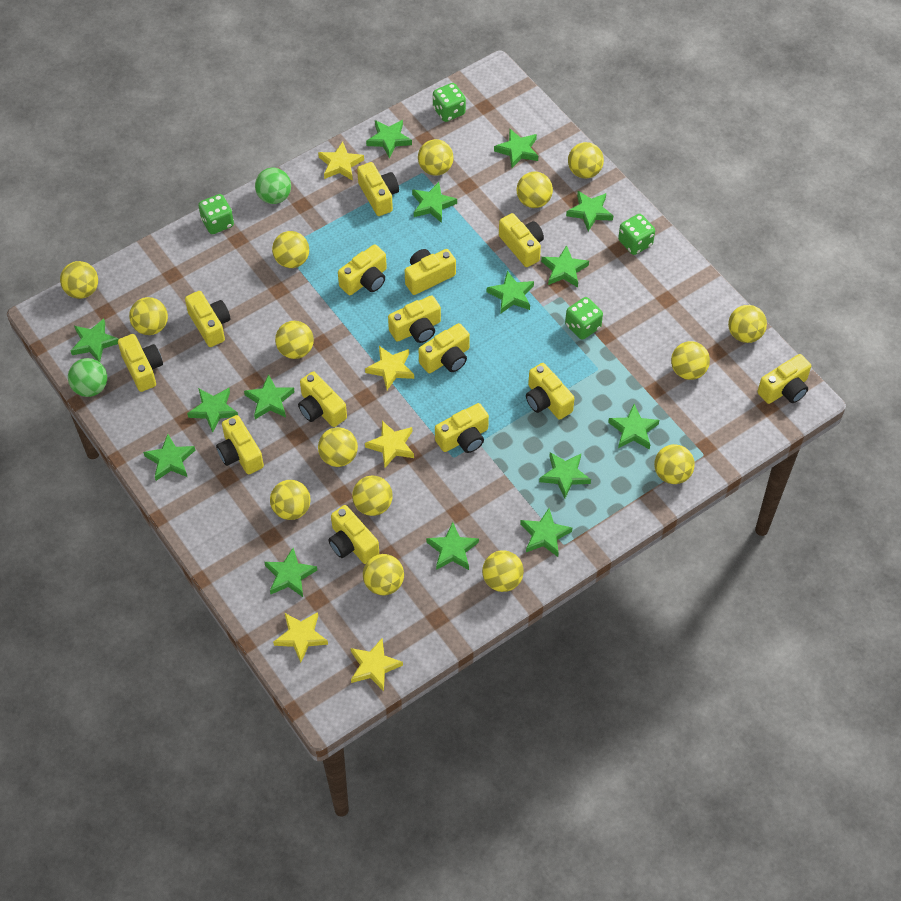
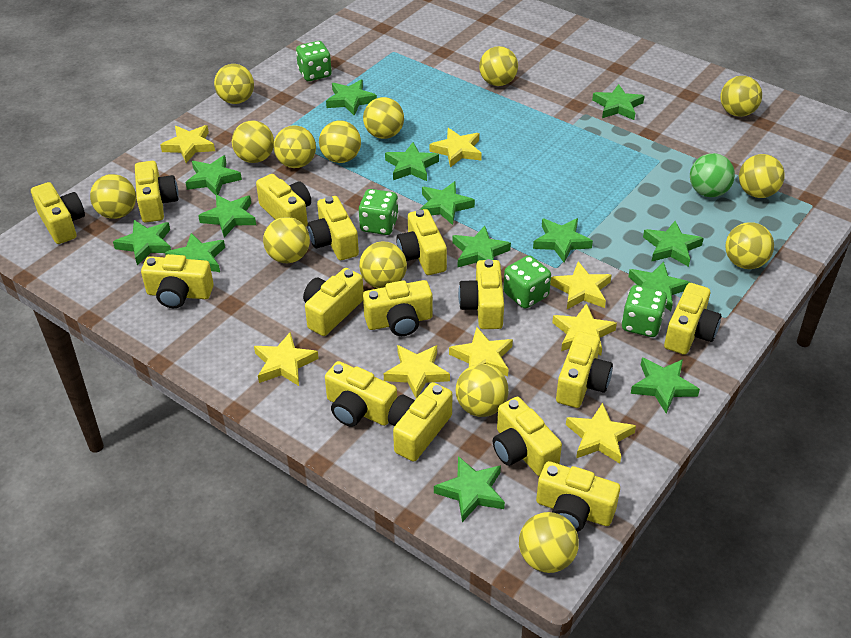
green ball: 2 -> 1
green star: 15 -> 14
yellow ball: 15 -> 14
yellow camera: 14 -> 15
yellow star: 5 -> 8

